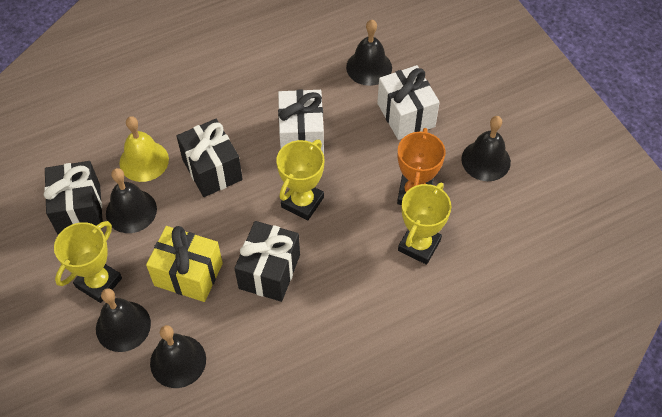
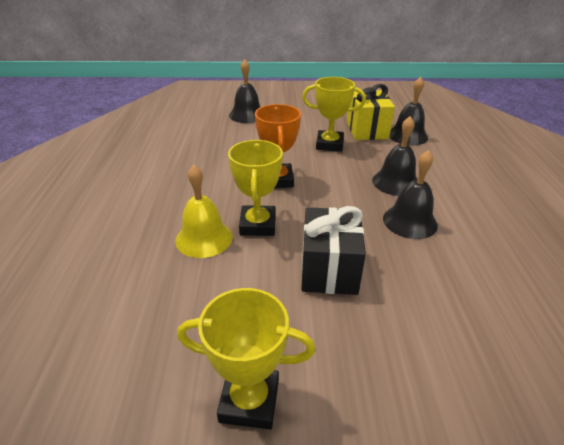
black bell: 5 -> 4
black gift: 3 -> 1
white gift: 2 -> 0

